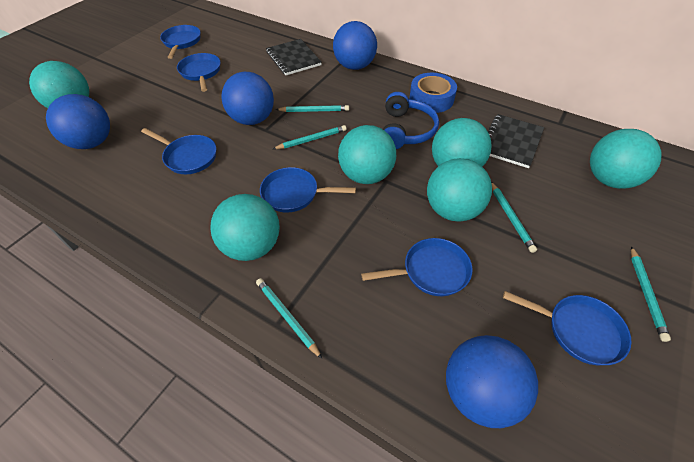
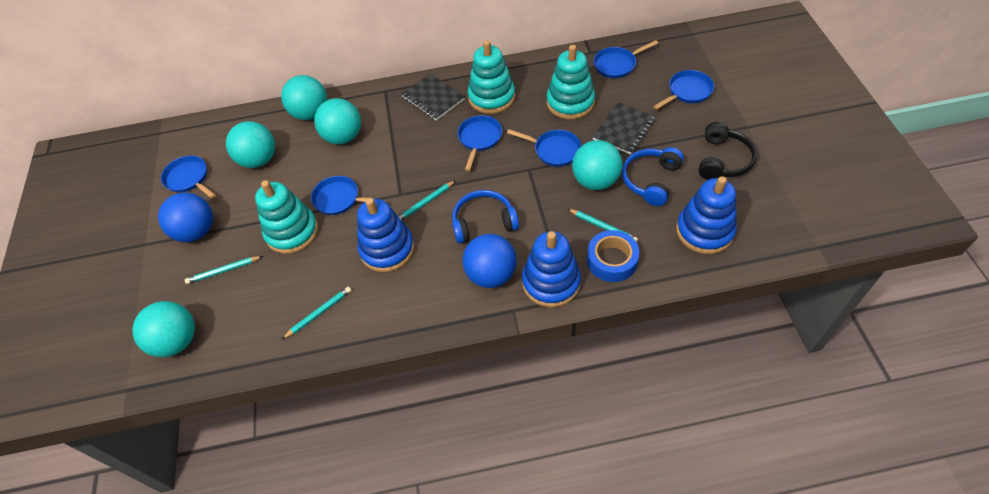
black headphones: 0 -> 1
blue ball: 4 -> 2
blue headphones: 1 -> 2
blue stacking toy: 0 -> 3
turquoise ball: 6 -> 5
turquoise pencil: 5 -> 4
turquoise stacking toy: 0 -> 3

